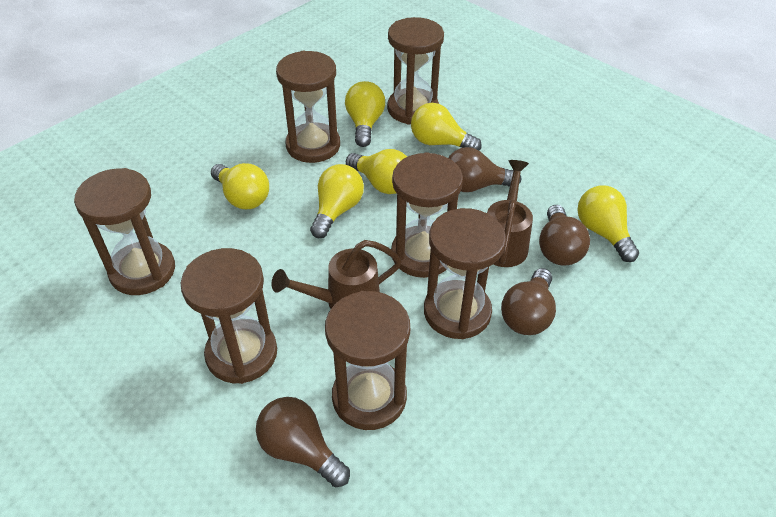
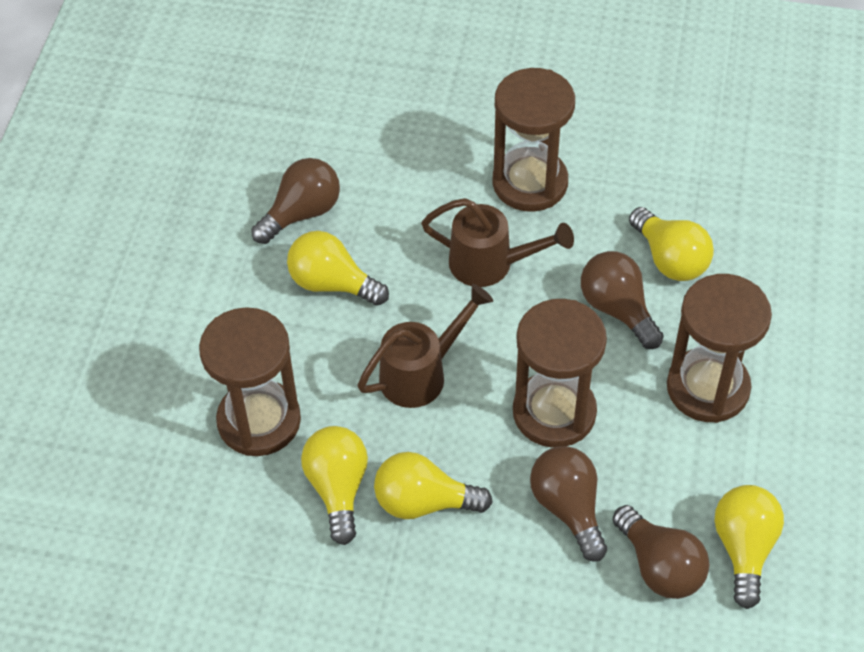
brown hourglass: 7 -> 4
yellow light bulb: 6 -> 5

